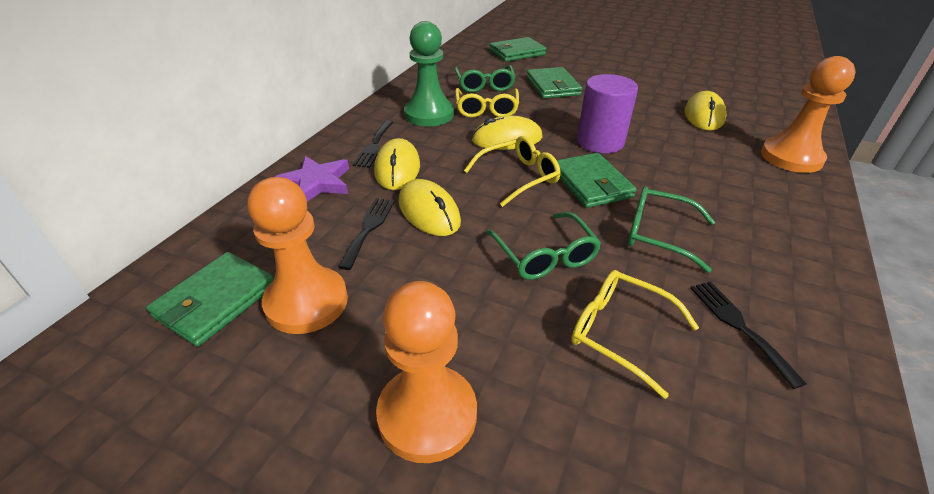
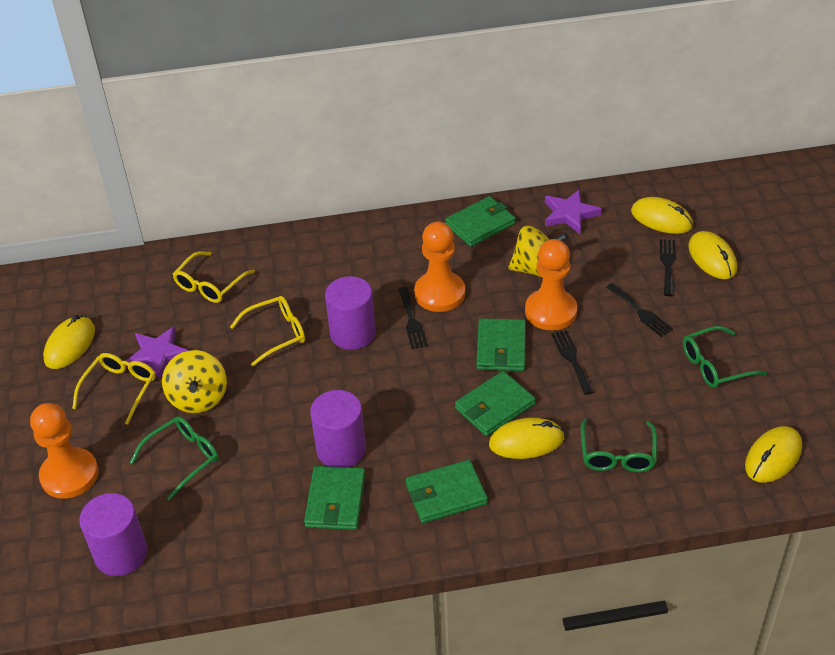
black fork: 3 -> 4
green pawn: 1 -> 0
green wallet: 4 -> 5
purple cylinder: 1 -> 3
purple star: 1 -> 2
yellow mouse: 4 -> 5
yellow spinning top: 0 -> 2

